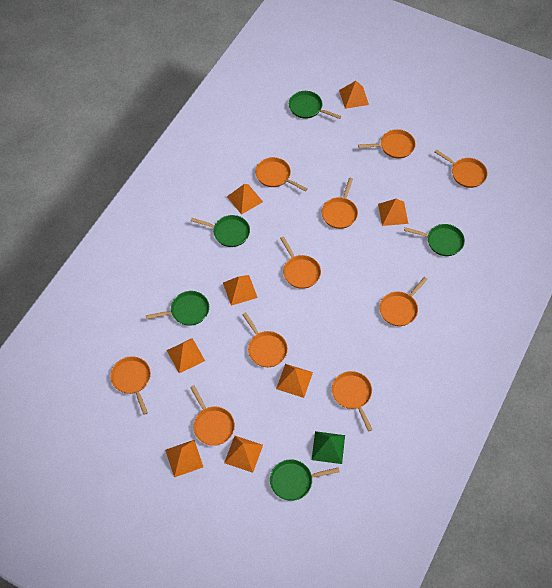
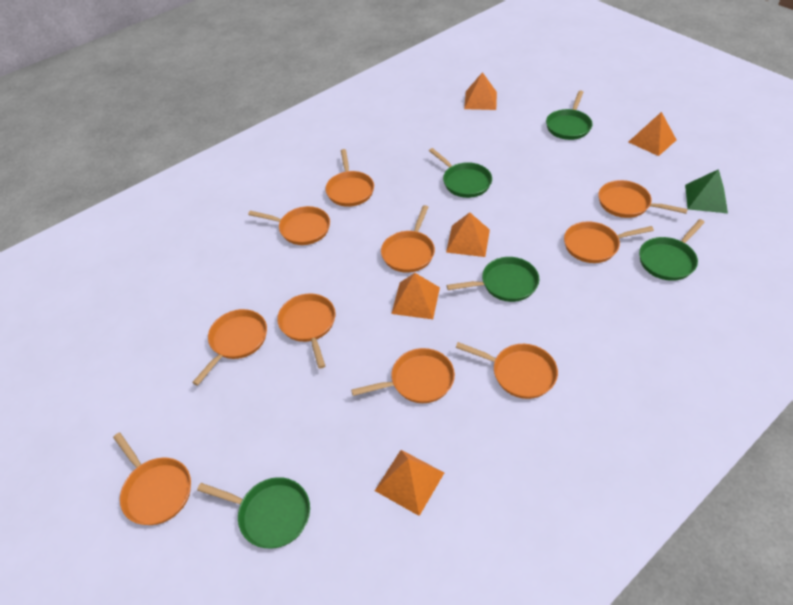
orange pyramid: 8 -> 5

